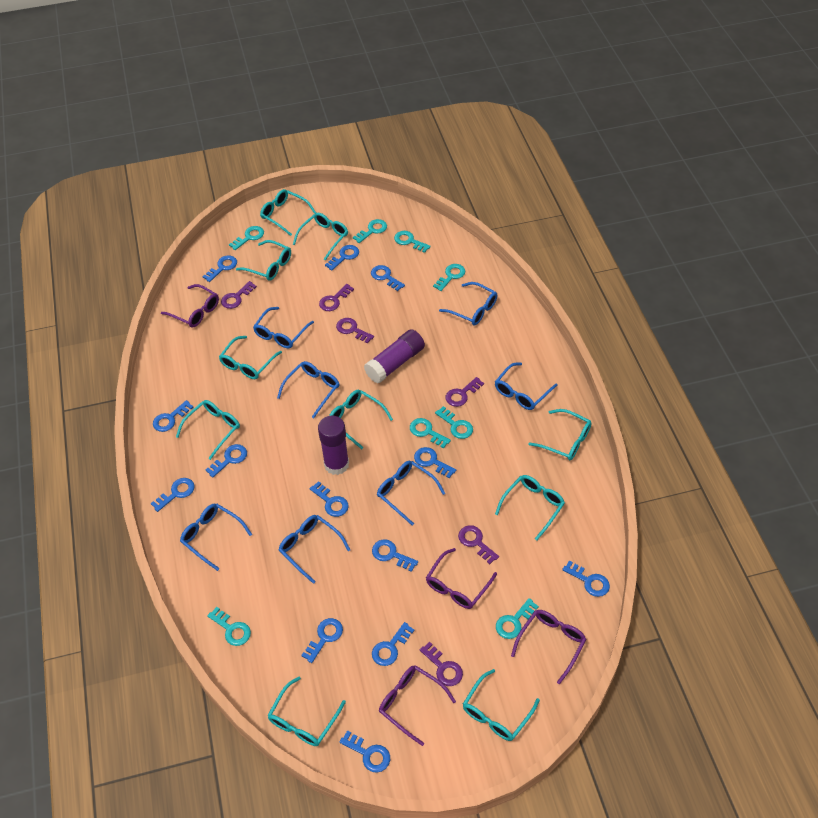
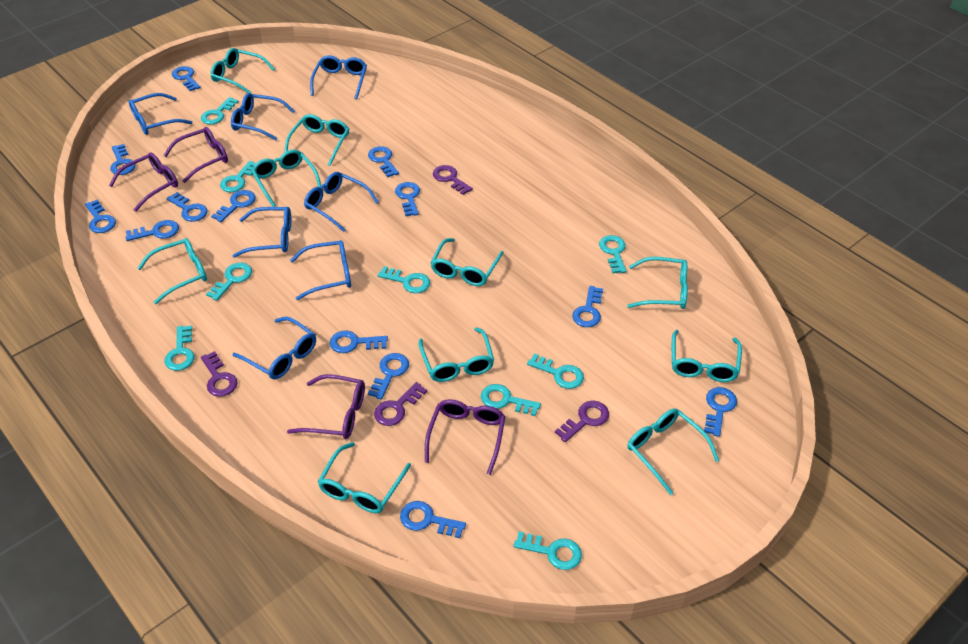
purple glue stick: 2 -> 0
purple key: 6 -> 4
turquoise key: 8 -> 9

